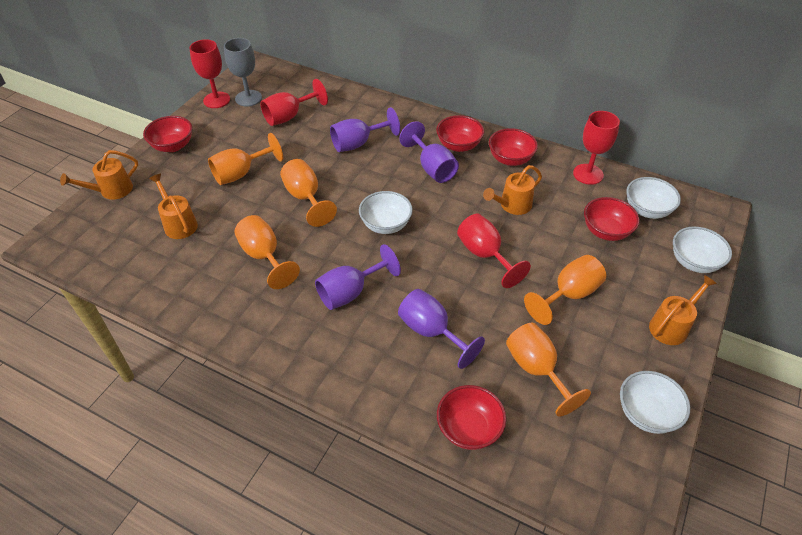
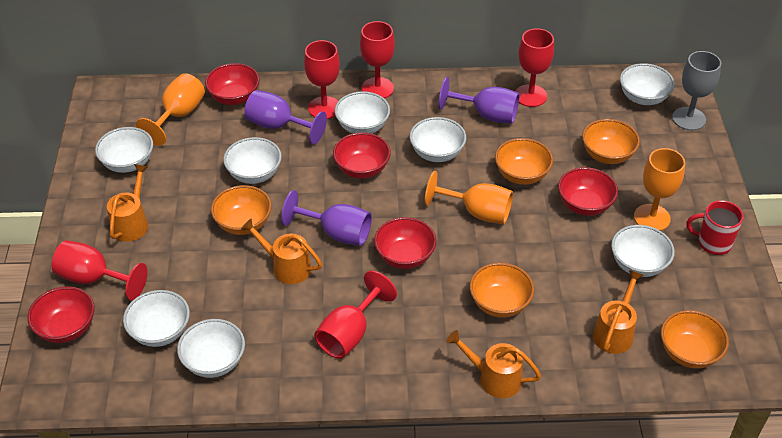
orange bowl: 0 -> 5
orange goblet: 5 -> 3
purple goblet: 4 -> 3
red goblet: 4 -> 5
red mug: 0 -> 1
white bowl: 4 -> 8

